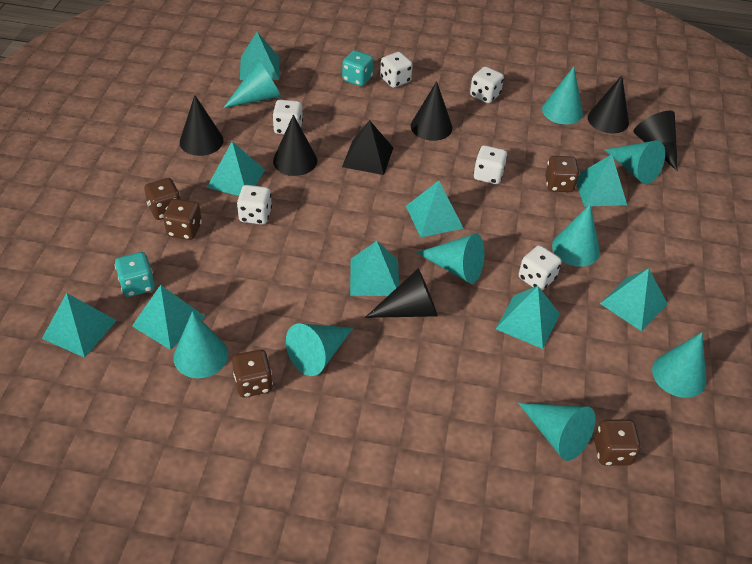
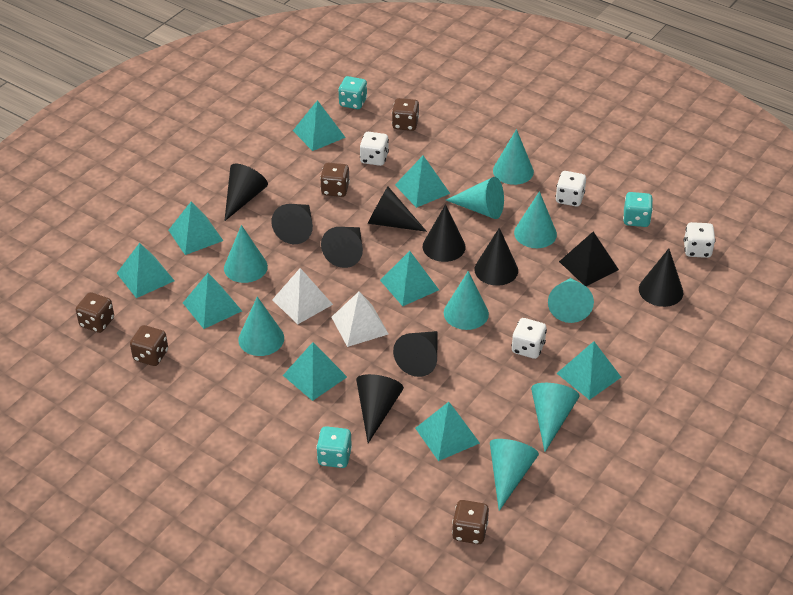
black cone: 6 -> 9
turquoise dice: 2 -> 3
white dice: 6 -> 4
white pyramid: 0 -> 2

